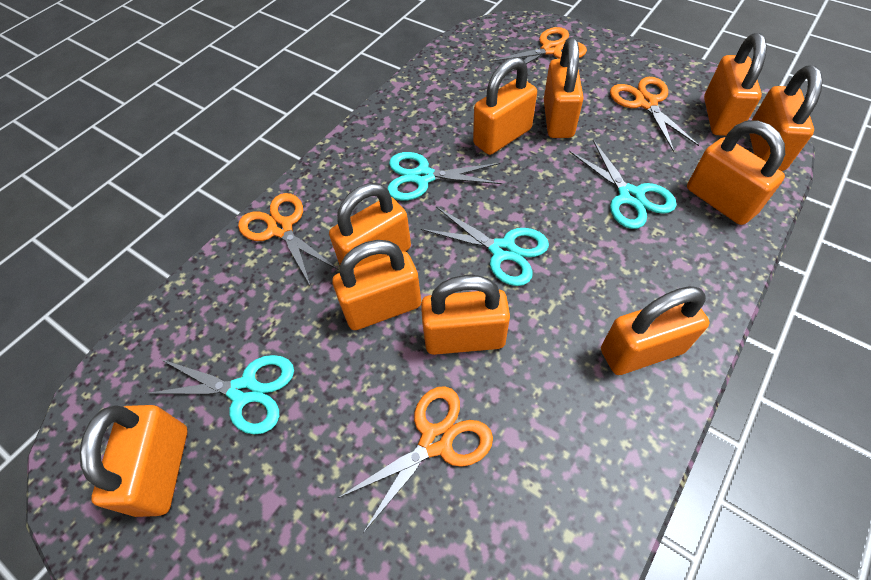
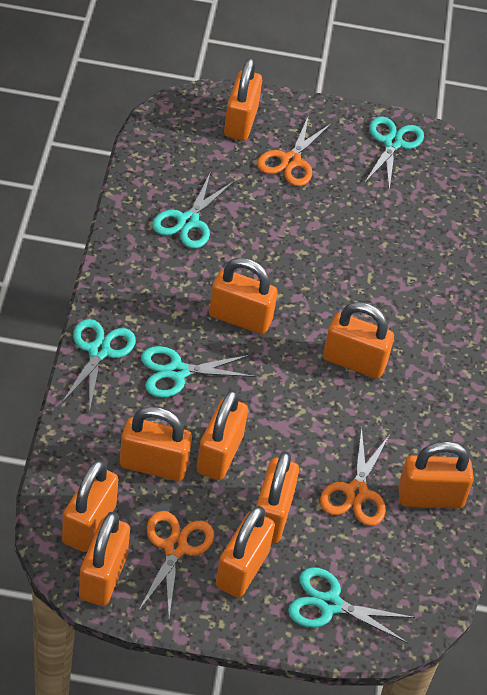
orange scissors: 4 -> 3
turquoise scissors: 4 -> 5

